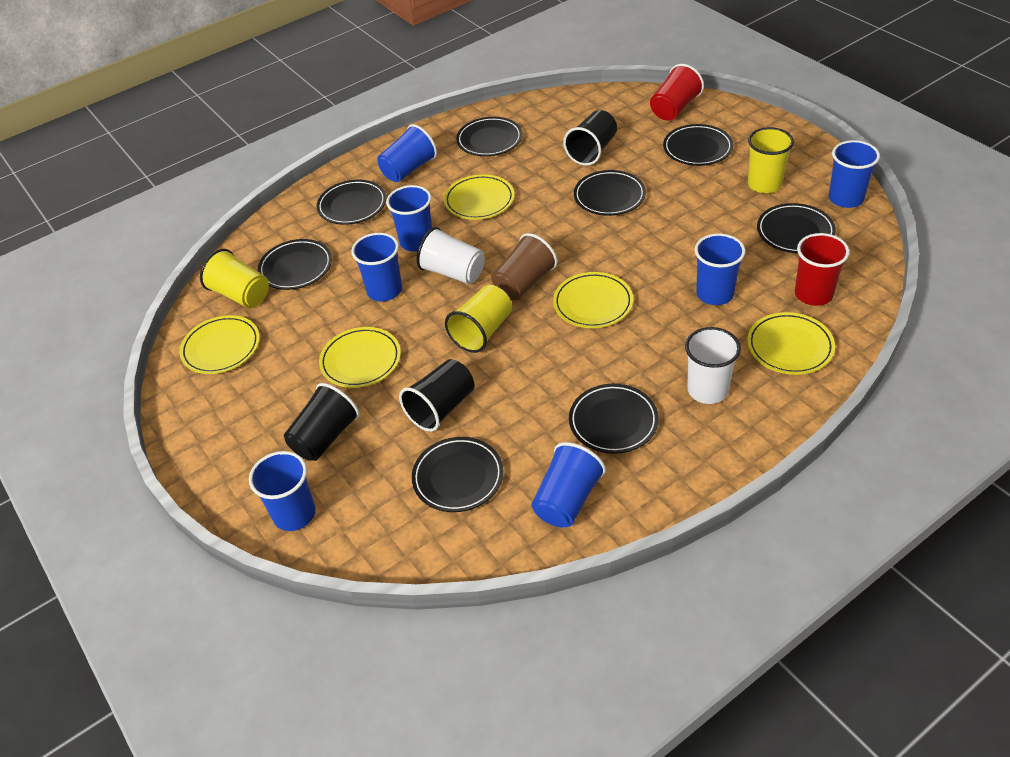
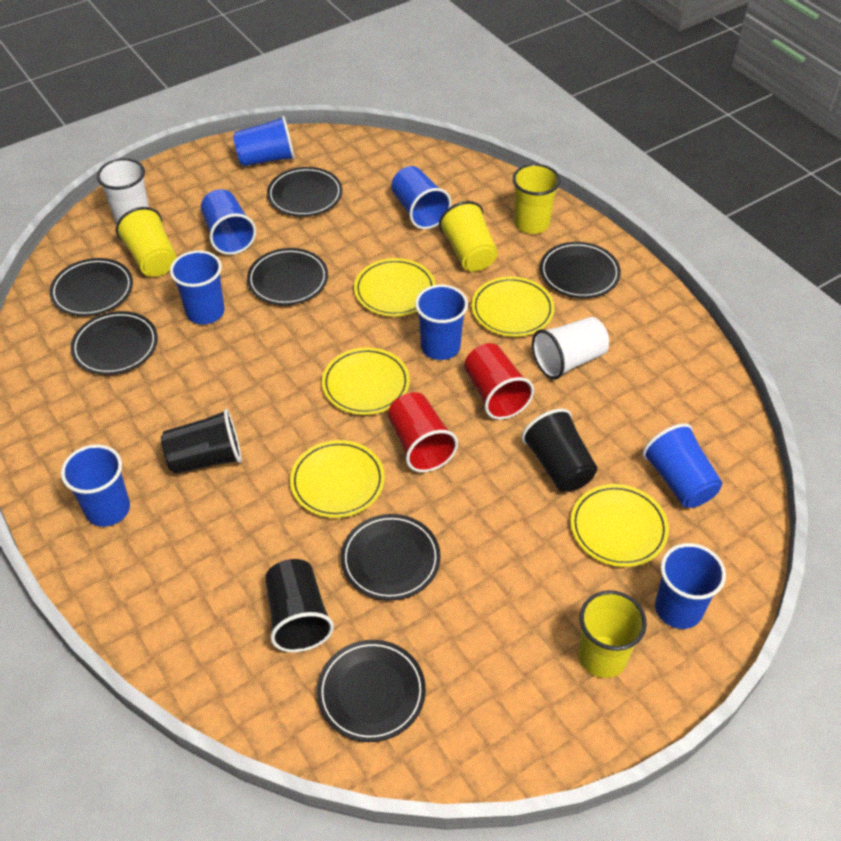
black plate: 8 -> 7
blue cup: 7 -> 8
brown cup: 1 -> 0
yellow cup: 3 -> 4

